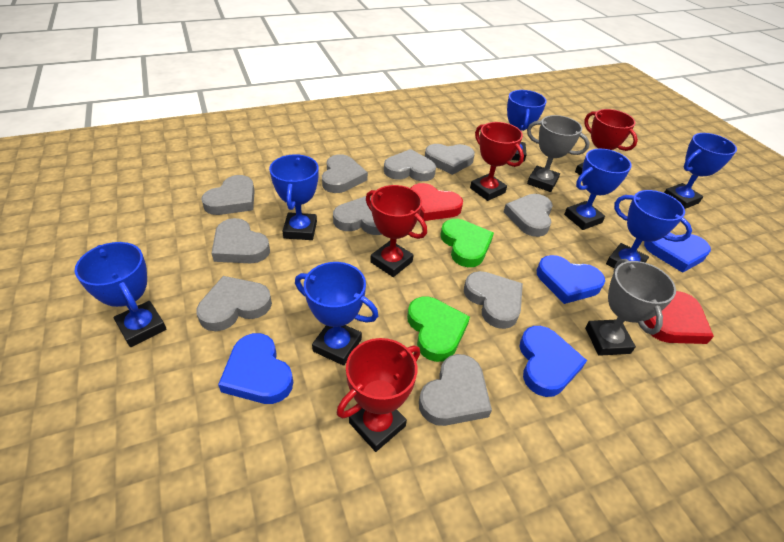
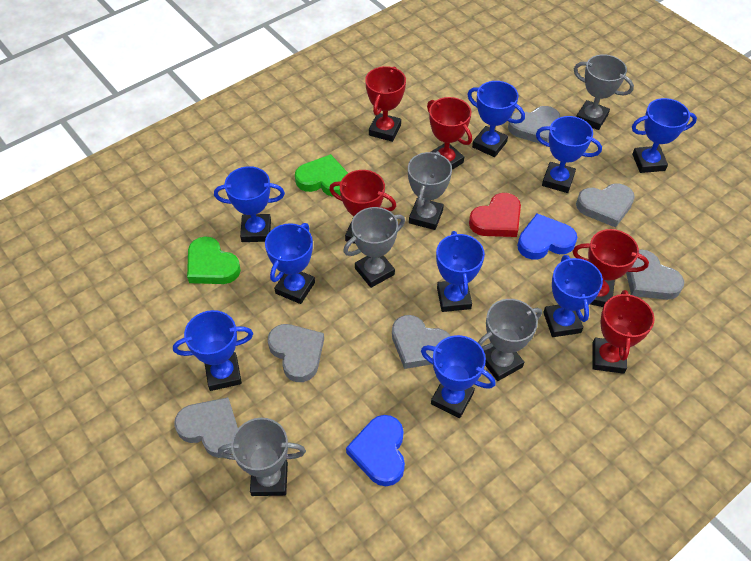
blue heart: 4 -> 2
blue trophy: 7 -> 9
grey heart: 10 -> 6
grey trophy: 2 -> 5
red heart: 2 -> 1
red trophy: 4 -> 5

